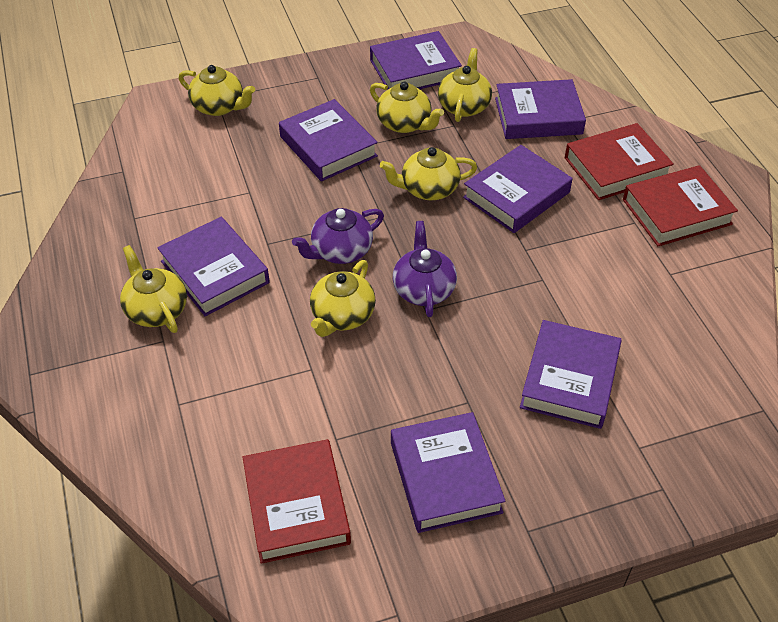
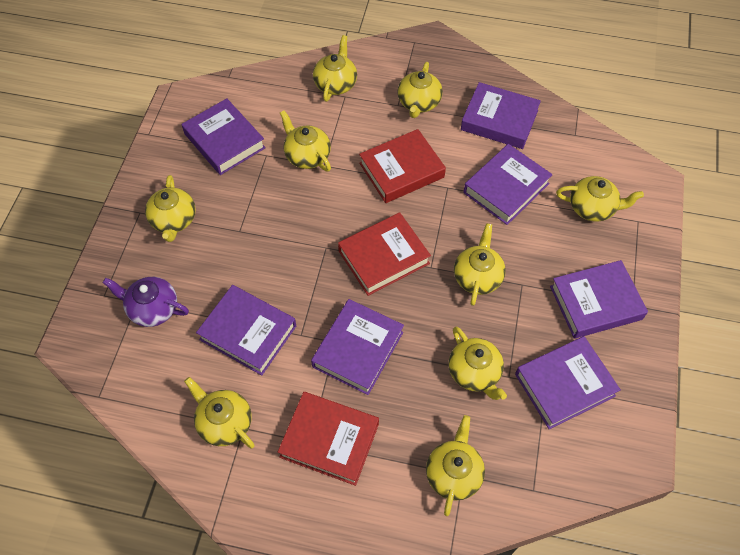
purple teapot: 2 -> 1
yellow teapot: 6 -> 9

